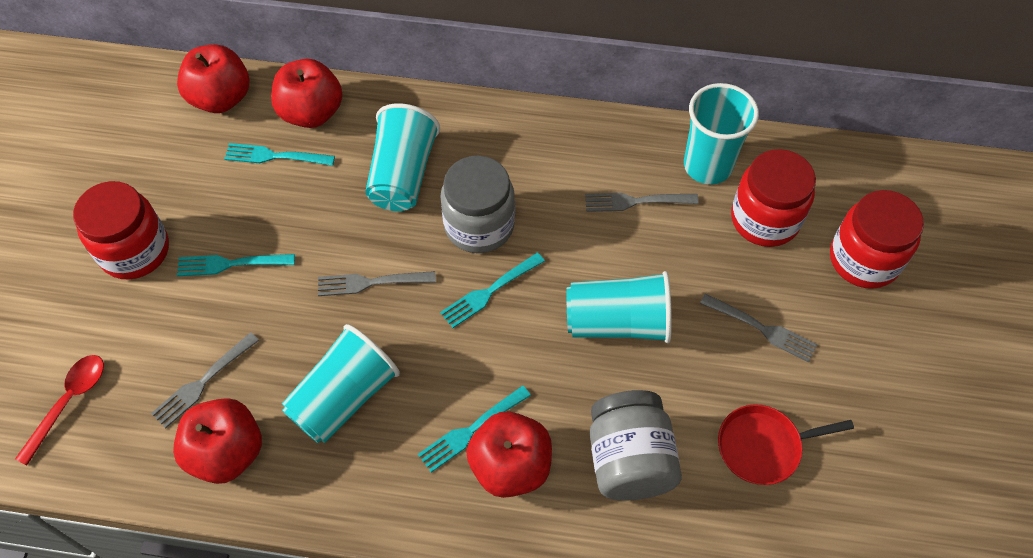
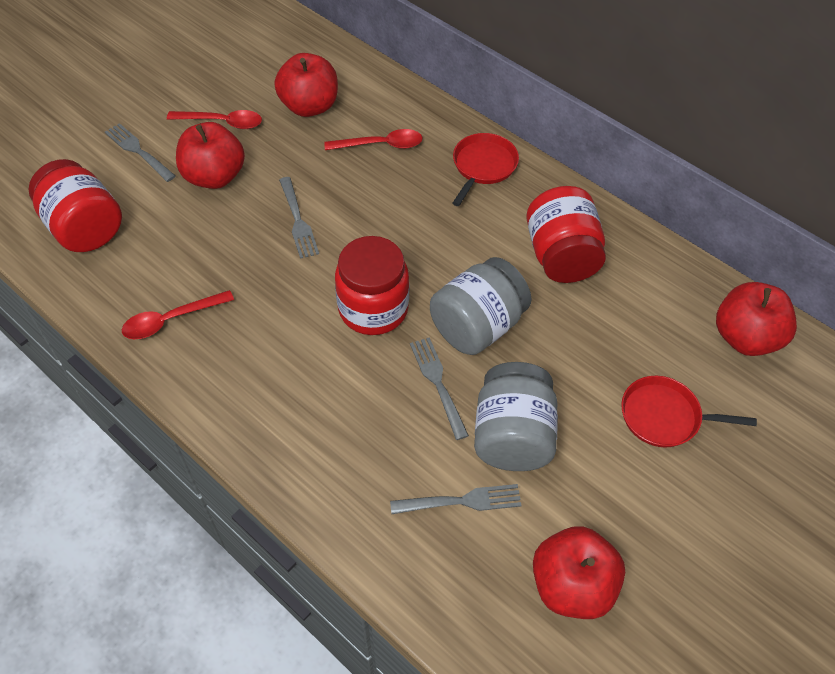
red pan: 1 -> 2
red spoon: 1 -> 3
turquoise cup: 4 -> 0
turquoise fork: 4 -> 0

